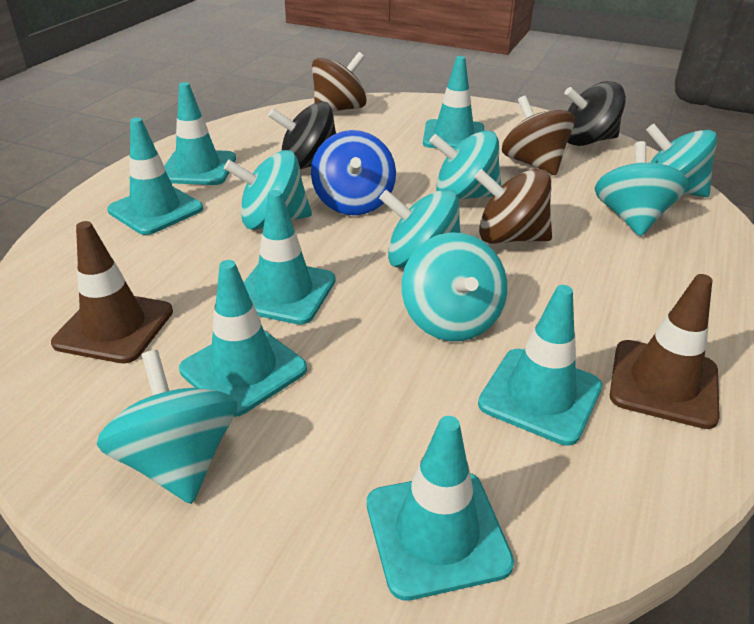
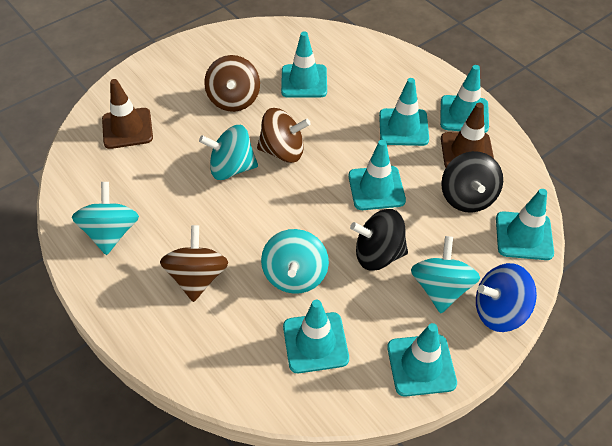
turquoise spinning top: 7 -> 4

